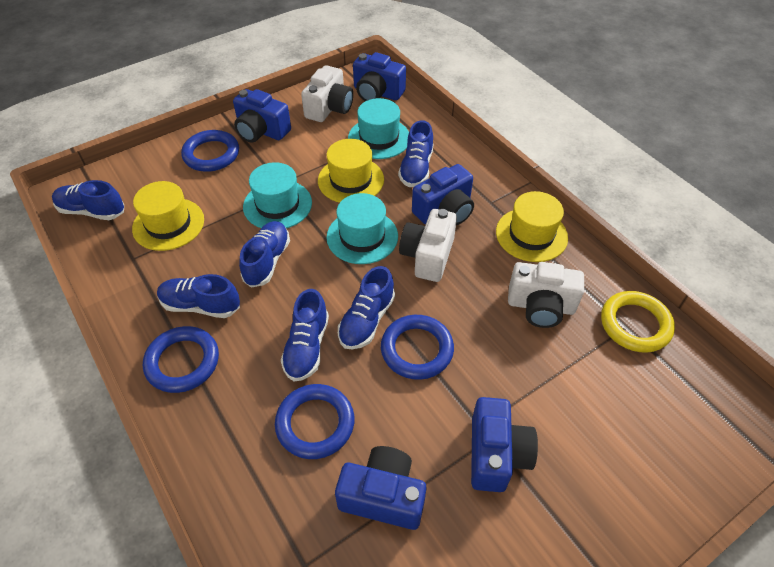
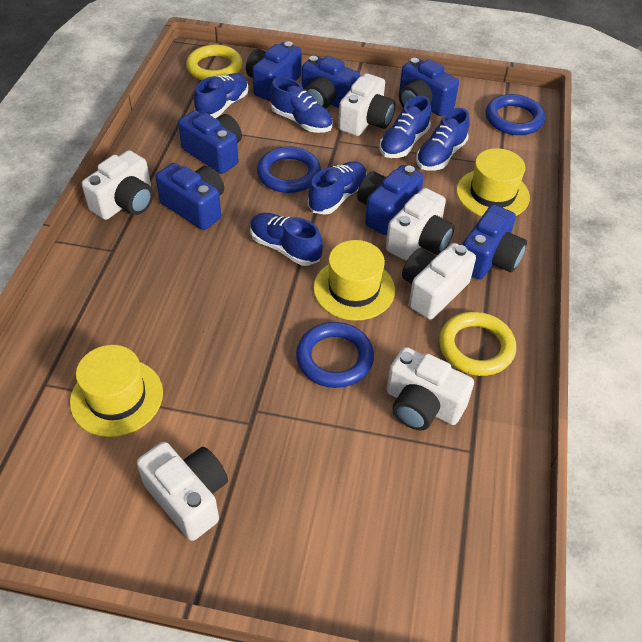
blue camera: 5 -> 7
blue ring: 4 -> 3
turquoise hat: 3 -> 0
white camera: 3 -> 6
yellow ring: 1 -> 2

